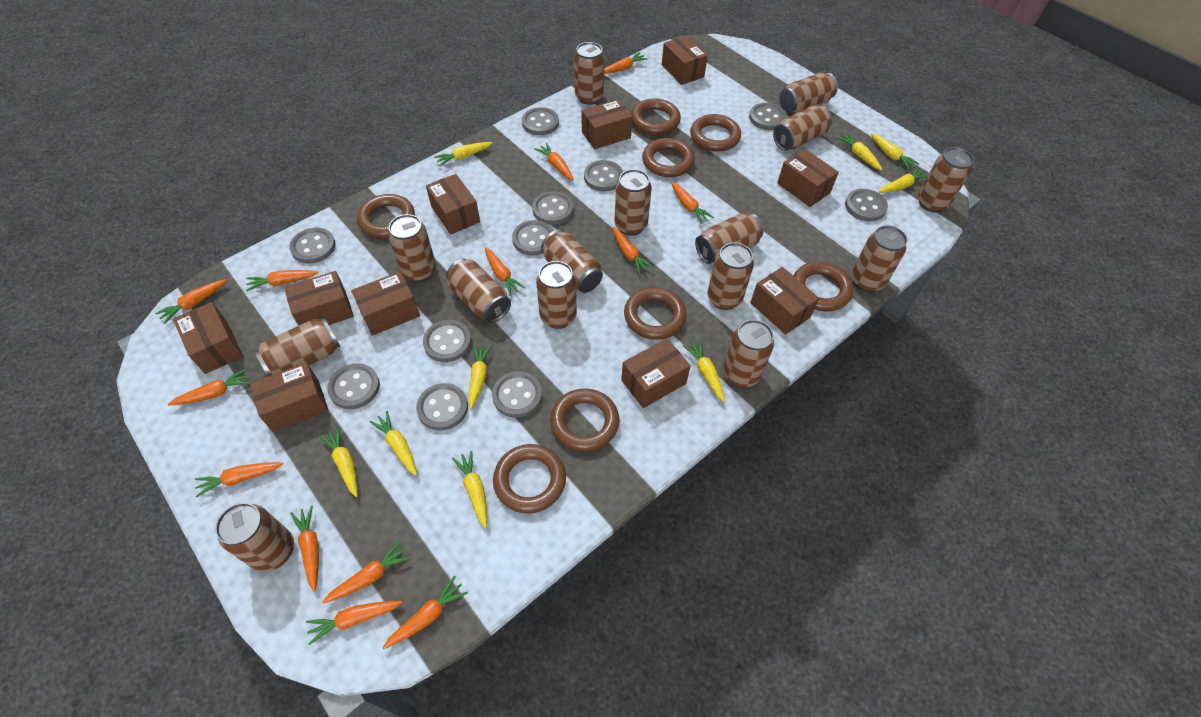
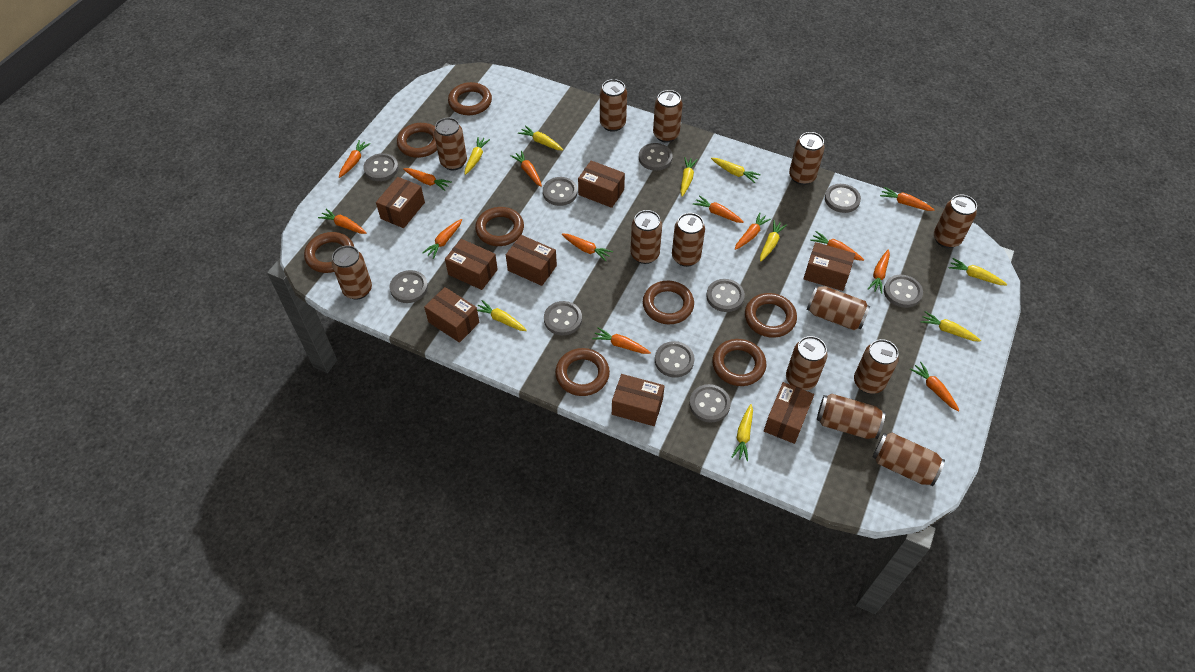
brown box: 10 -> 8
brown can: 15 -> 13
grey button: 11 -> 10

